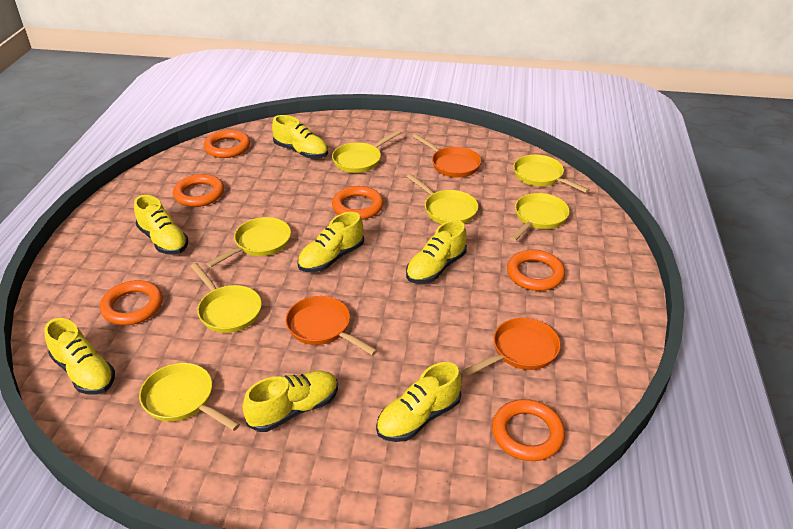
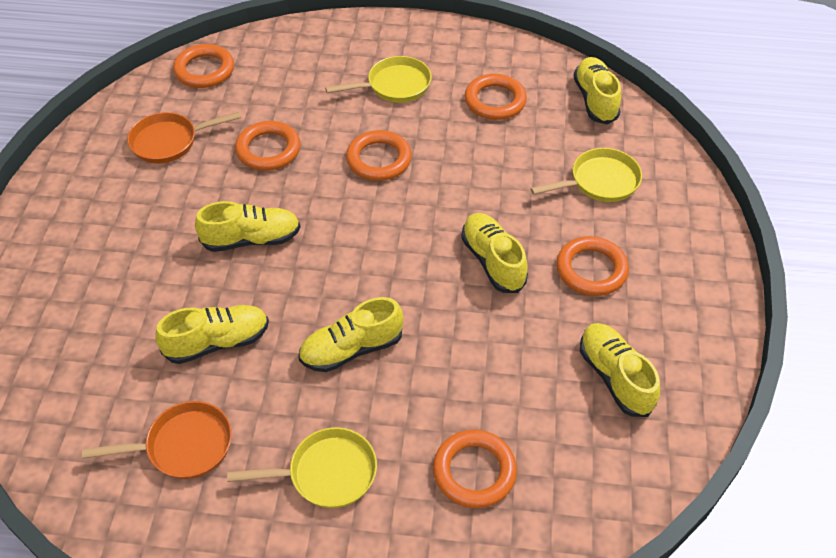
orange pan: 3 -> 2
yellow pan: 7 -> 3
yellow shoe: 7 -> 6

